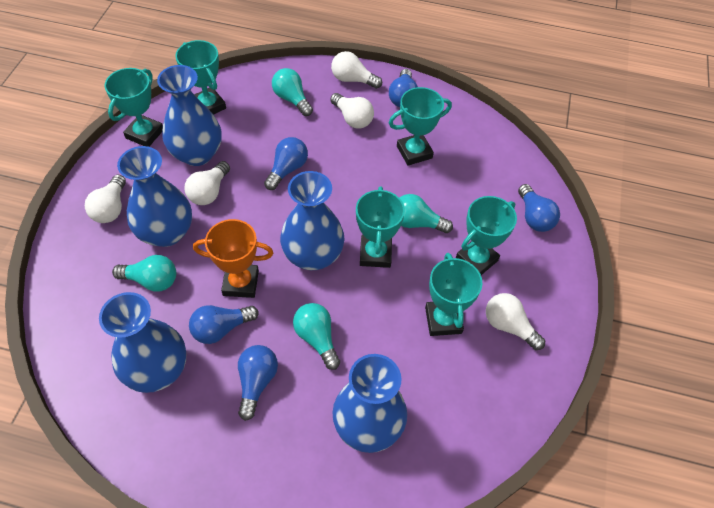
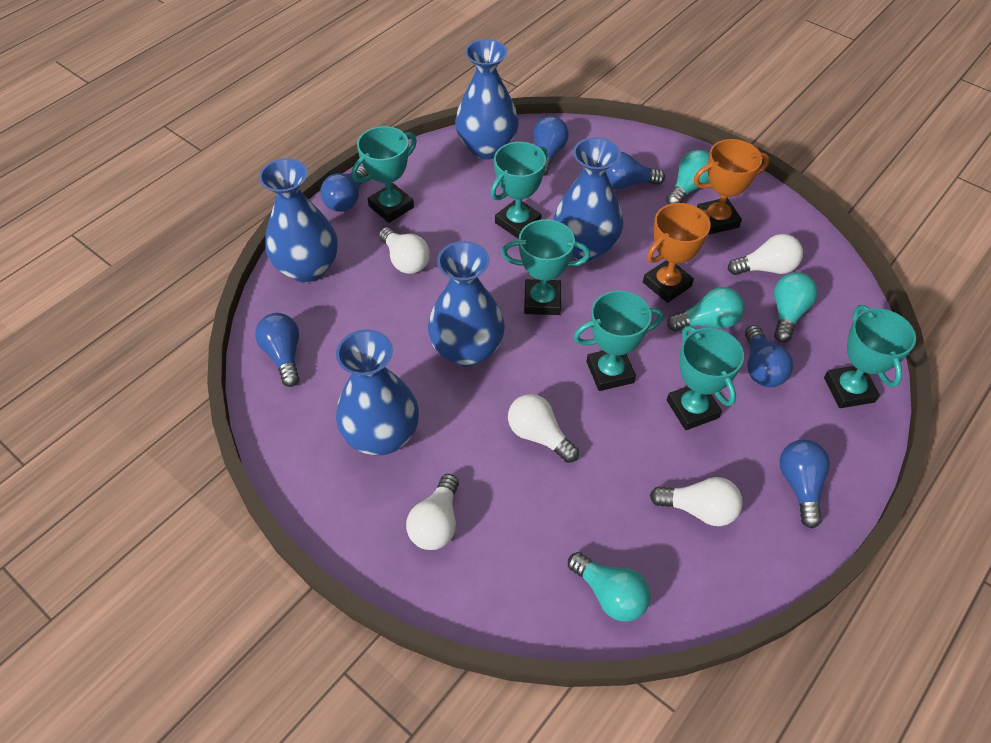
blue light bulb: 5 -> 6
orange trophy: 1 -> 2

